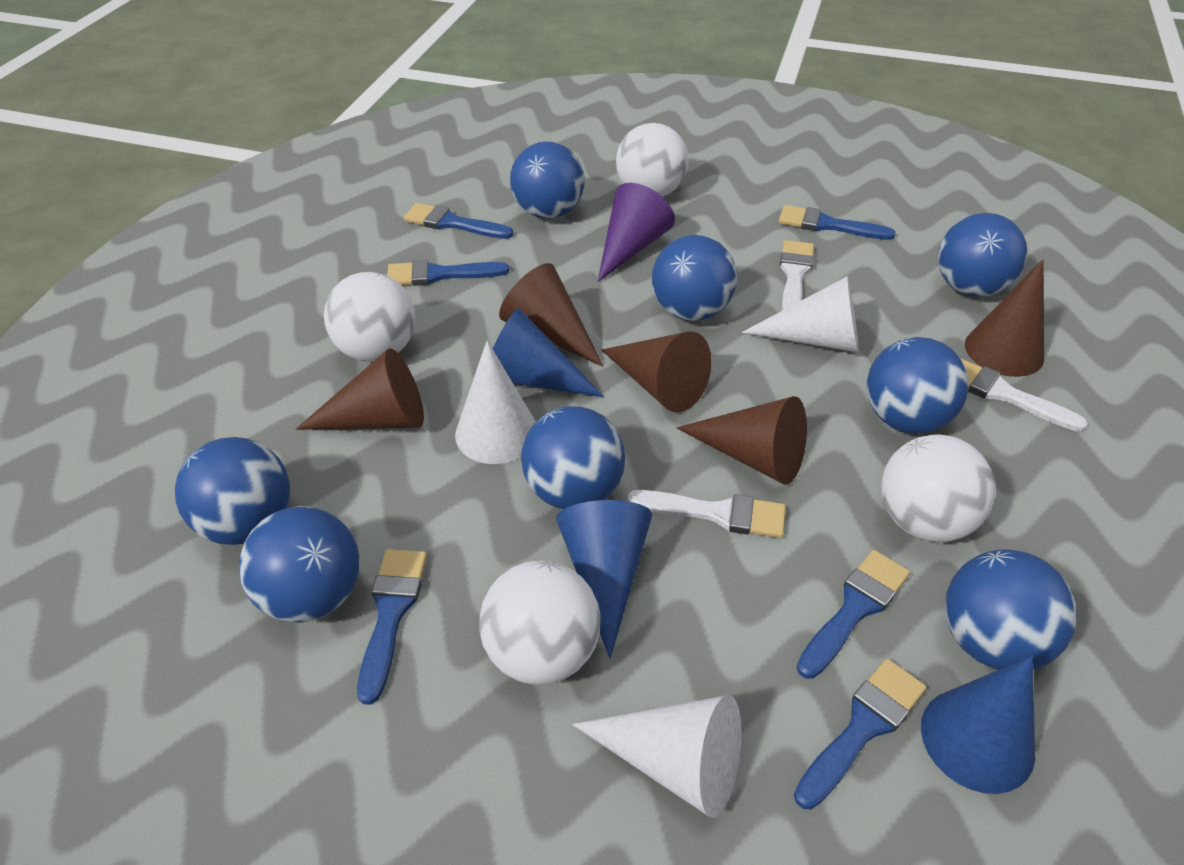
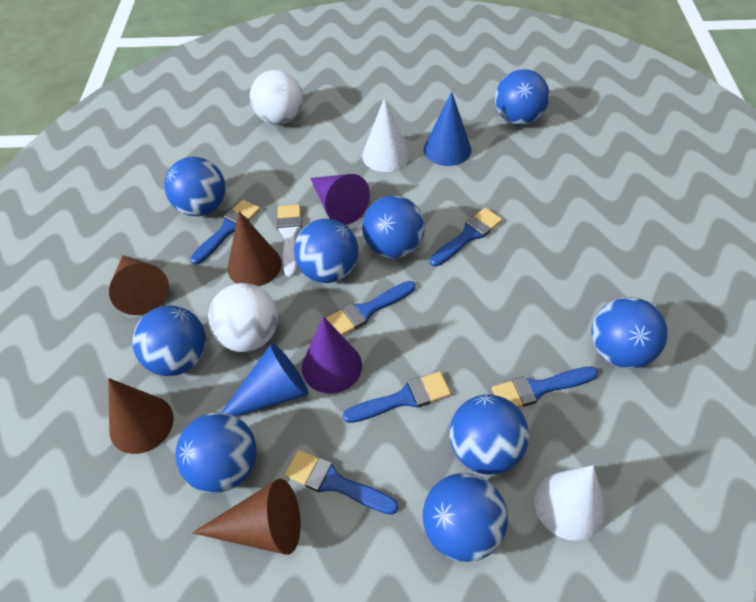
blue ball: 8 -> 9
blue cone: 3 -> 2
brown cone: 5 -> 4
purple cone: 1 -> 2
white ball: 4 -> 2
white brush: 3 -> 1
white cone: 3 -> 2

